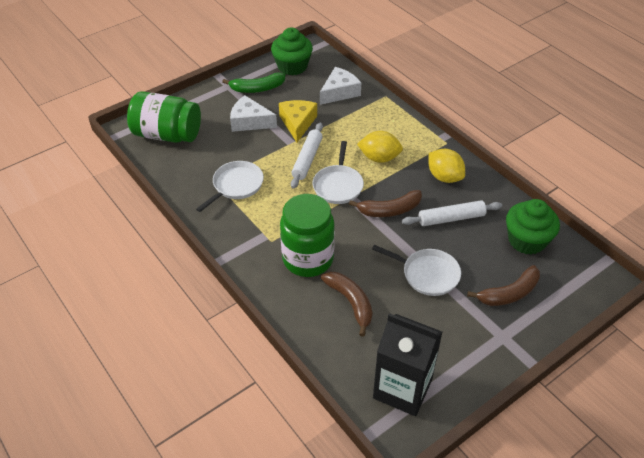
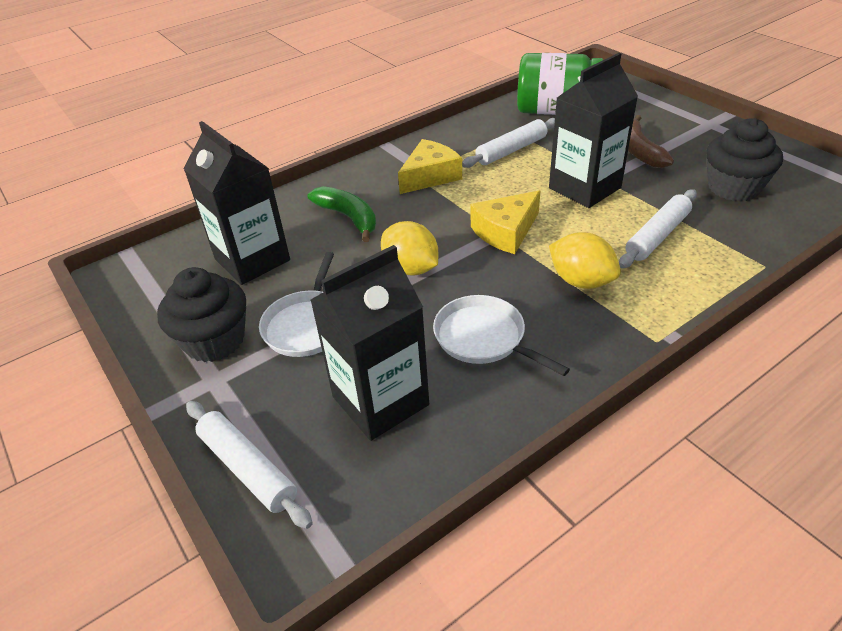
black carton: 1 -> 3
black cupcake: 0 -> 2
brown banana: 3 -> 1
green cupcake: 2 -> 0
green jar: 2 -> 1
white cheese: 2 -> 0
white pan: 3 -> 2
white rolling pin: 2 -> 3
yellow cheese: 1 -> 2

